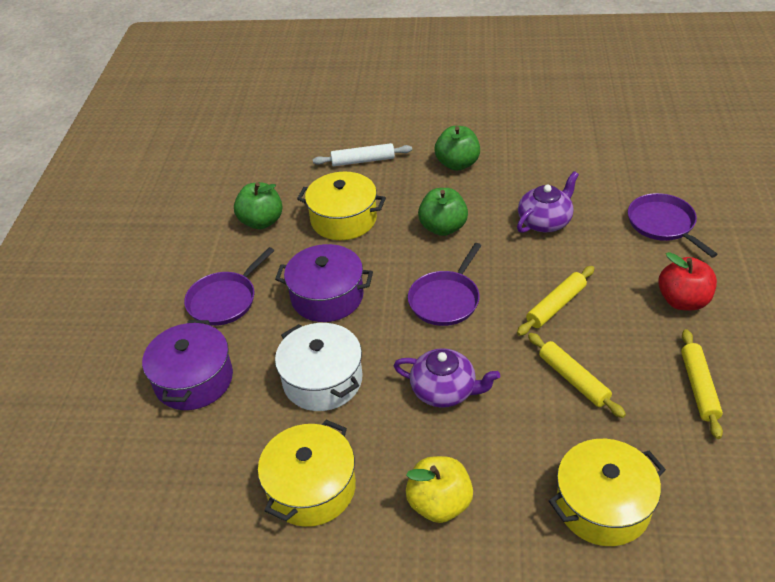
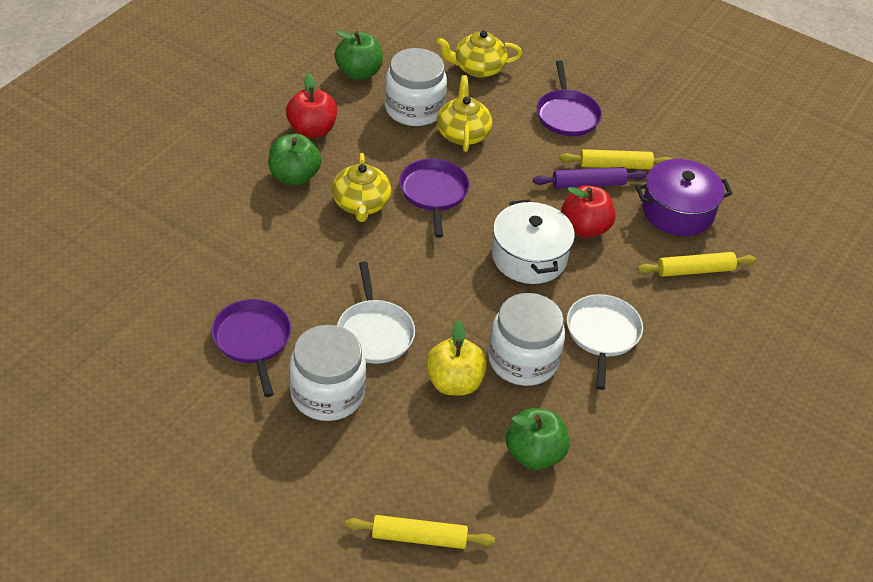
purple pot: 2 -> 1
purple rolling pin: 0 -> 1
purple teapot: 2 -> 0
red apple: 1 -> 2
white jar: 0 -> 3
white pan: 0 -> 2
white rolling pin: 1 -> 0
yellow pot: 3 -> 0
yellow teapot: 0 -> 3

